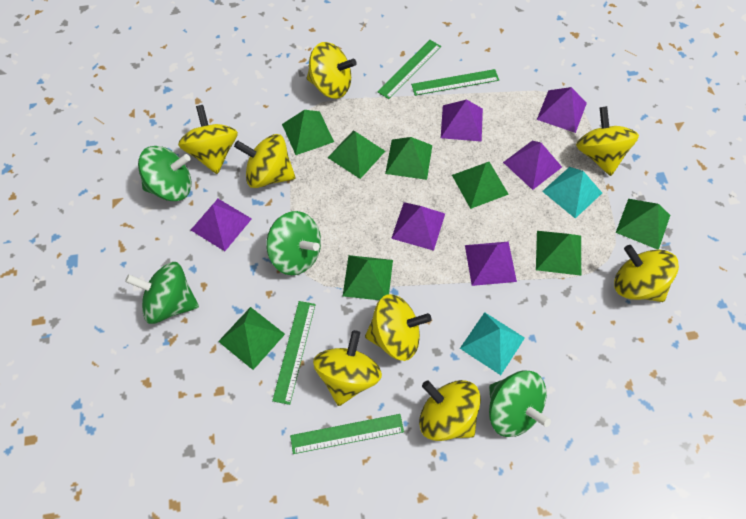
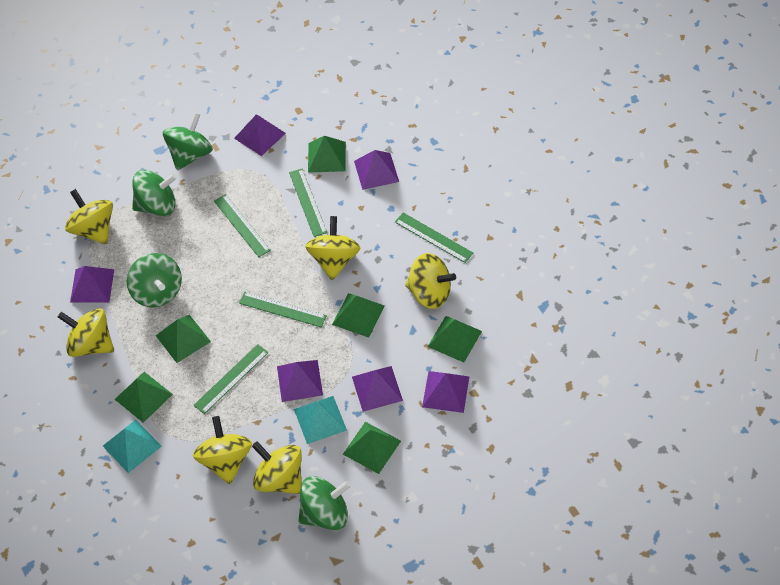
green pyramid: 8 -> 6
green ruler: 4 -> 5
yellow spinning top: 8 -> 6

